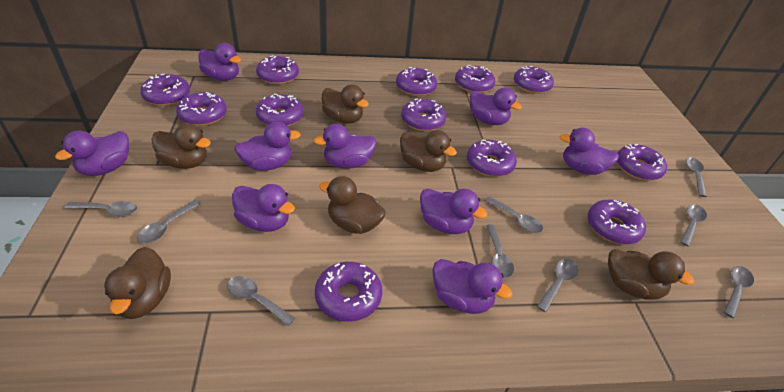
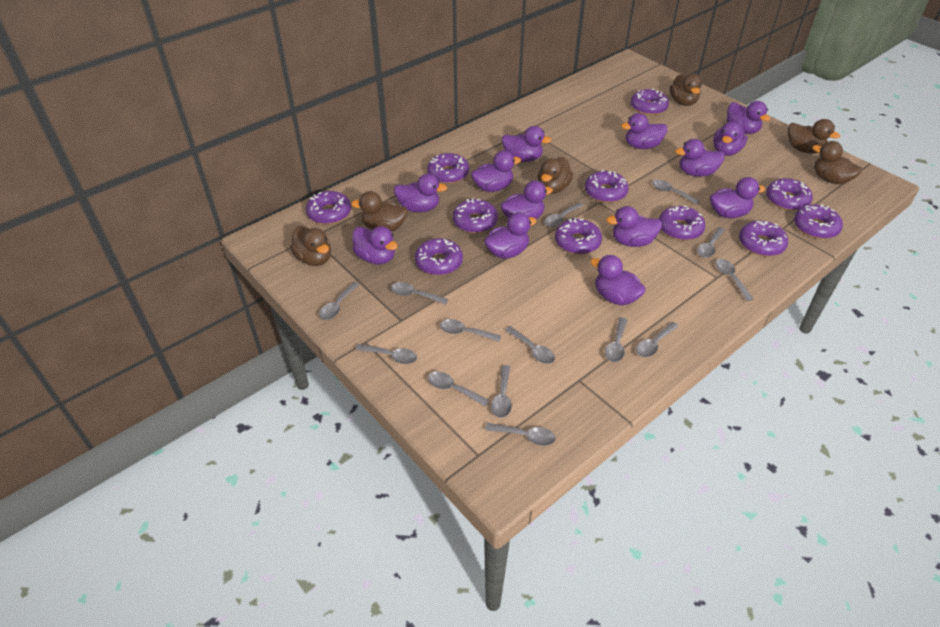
grey spoon: 9 -> 14
purple donut: 12 -> 11
purple duck: 9 -> 13

